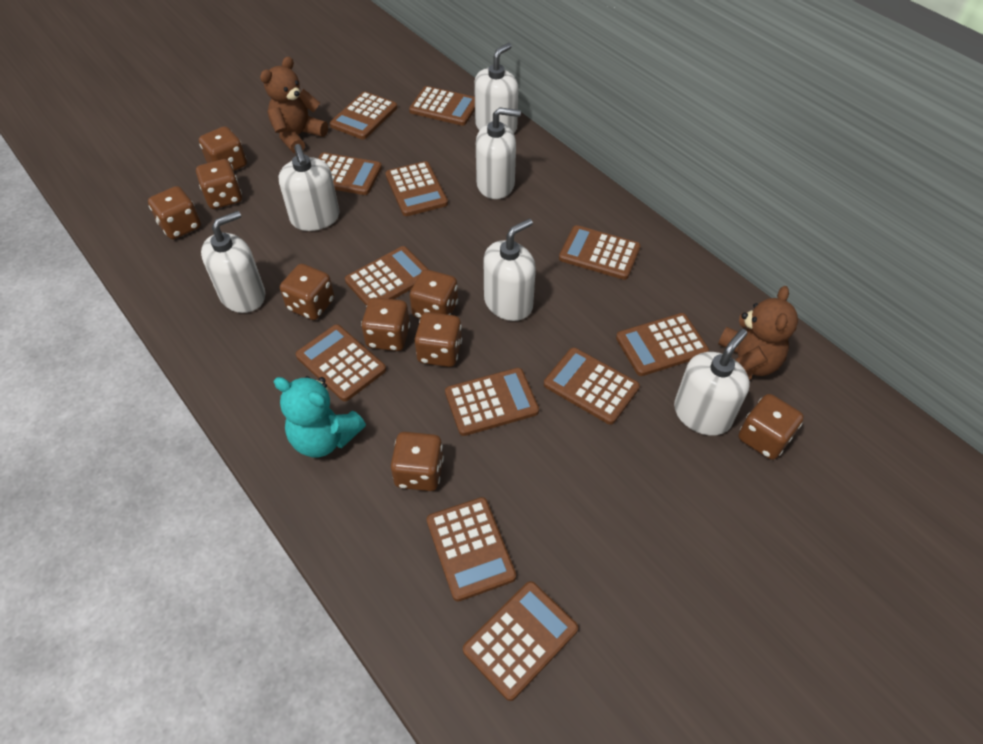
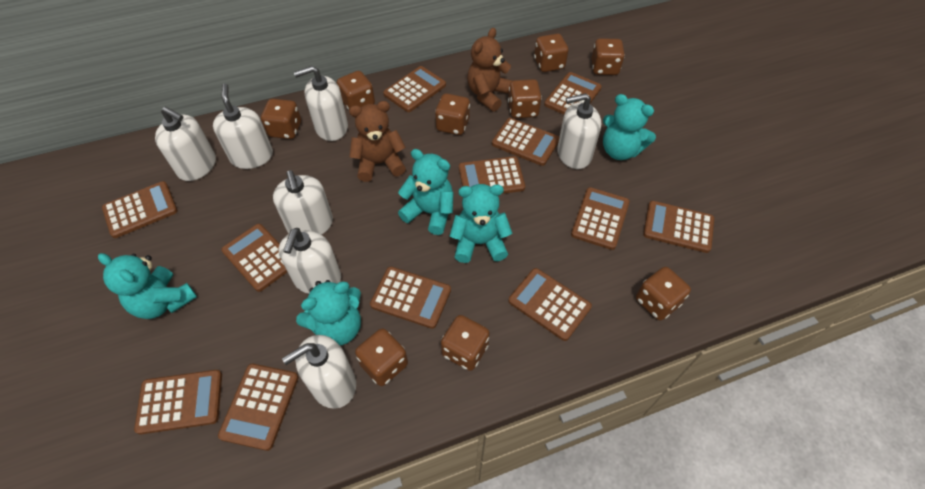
turquoise teddy bear: 1 -> 5
white soap dispenser: 6 -> 7

